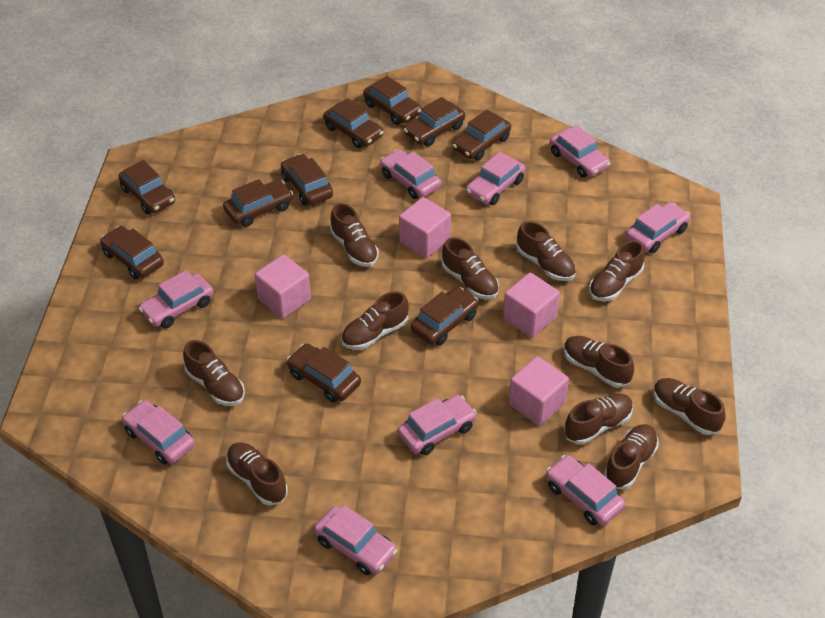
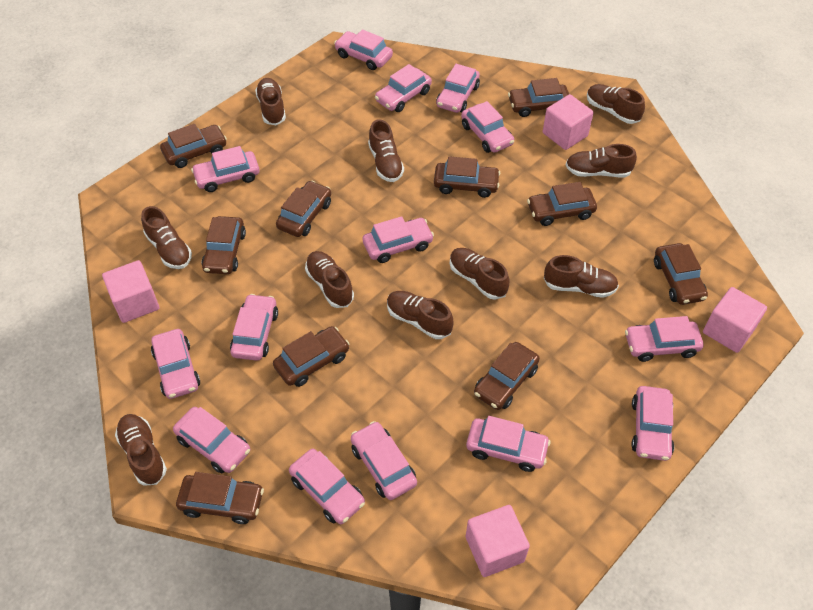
brown shoe: 11 -> 10
pink car: 9 -> 14

